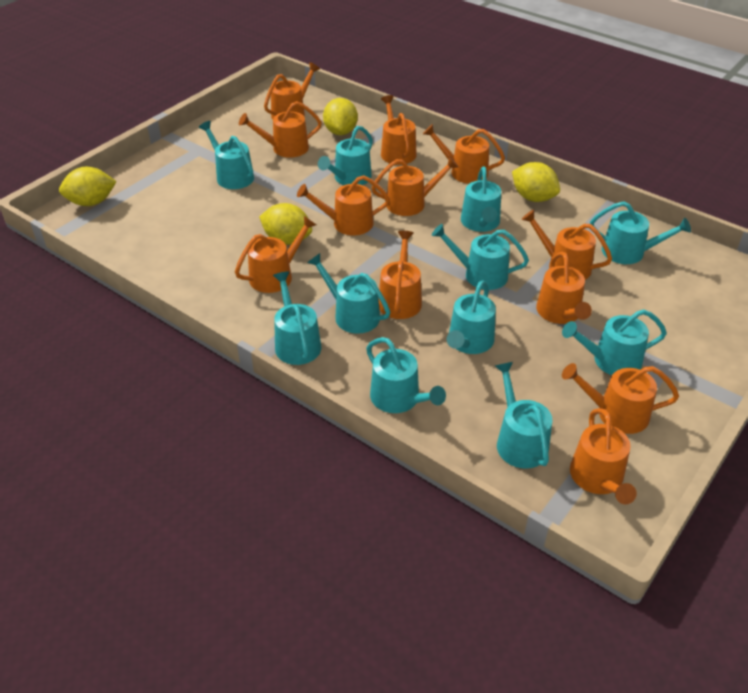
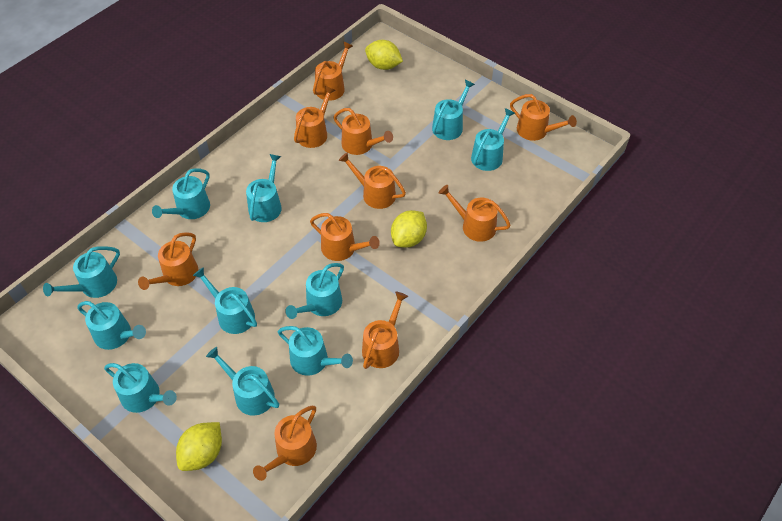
orange watering can: 12 -> 10
yellow lemon: 4 -> 3

